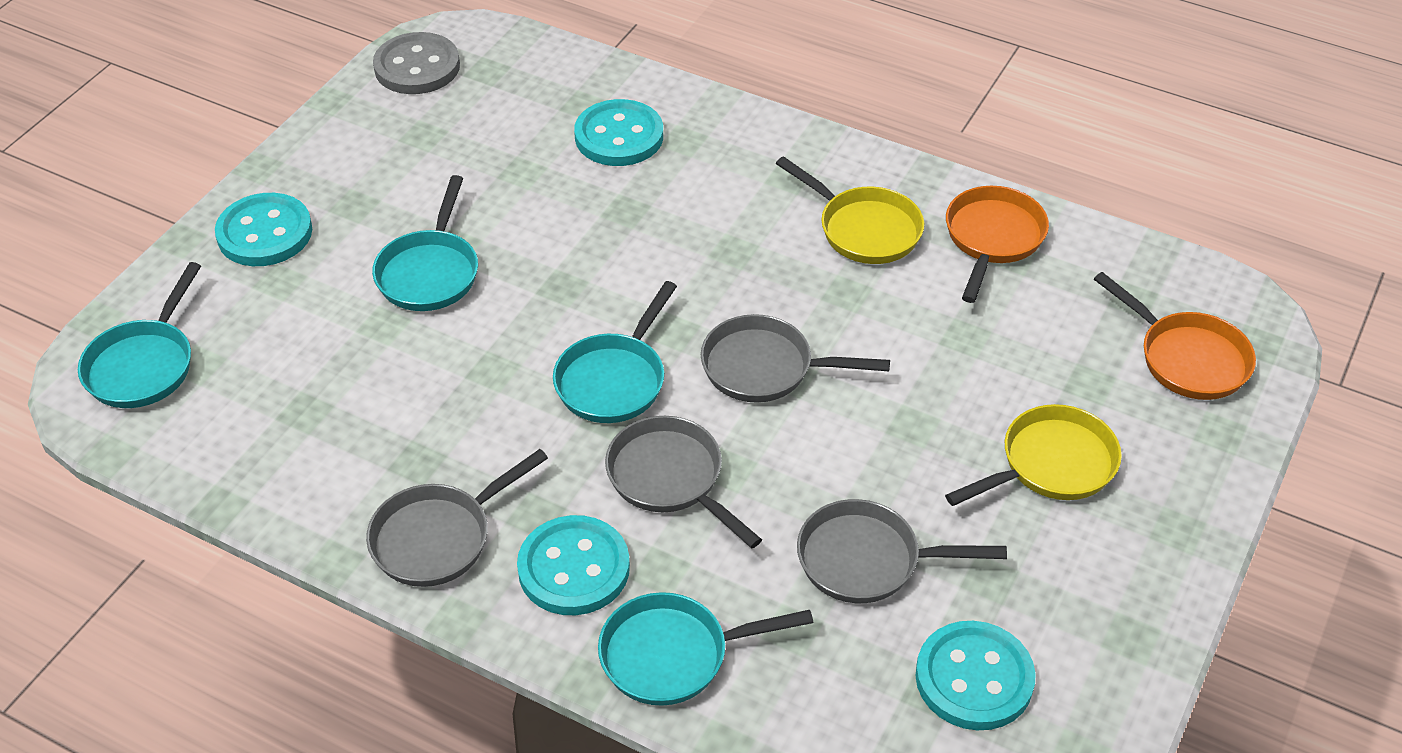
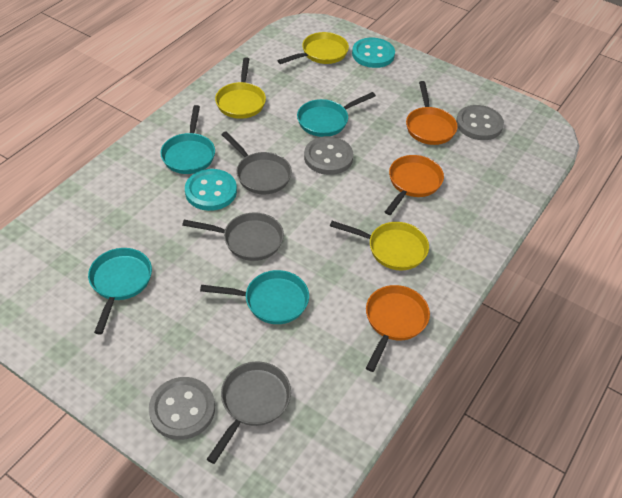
grey button: 1 -> 3
grey pan: 4 -> 3
orange pan: 2 -> 3
turquoise button: 4 -> 2
yellow pan: 2 -> 3

